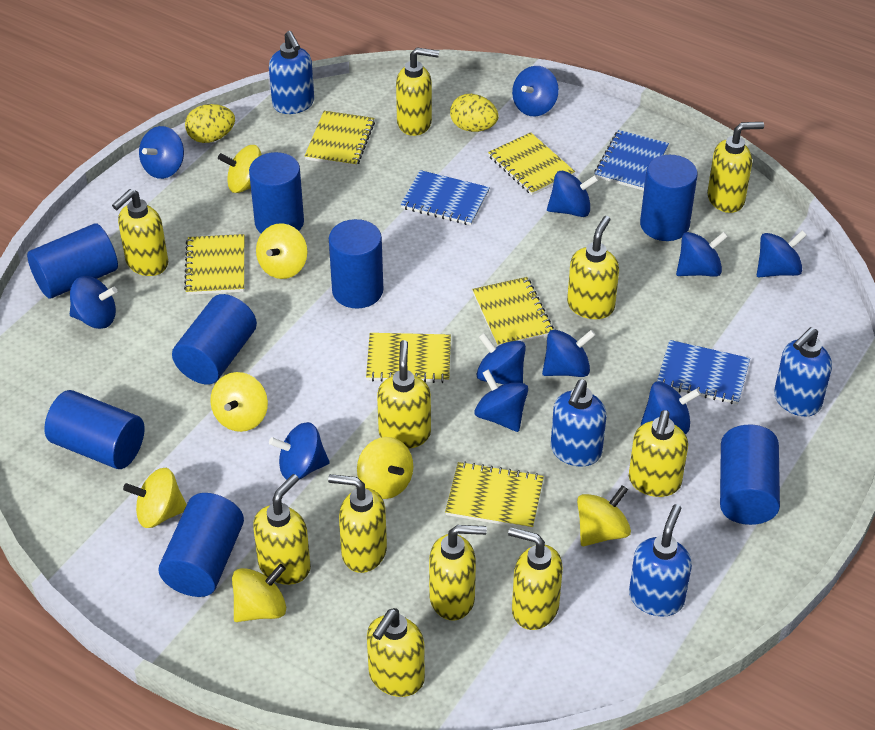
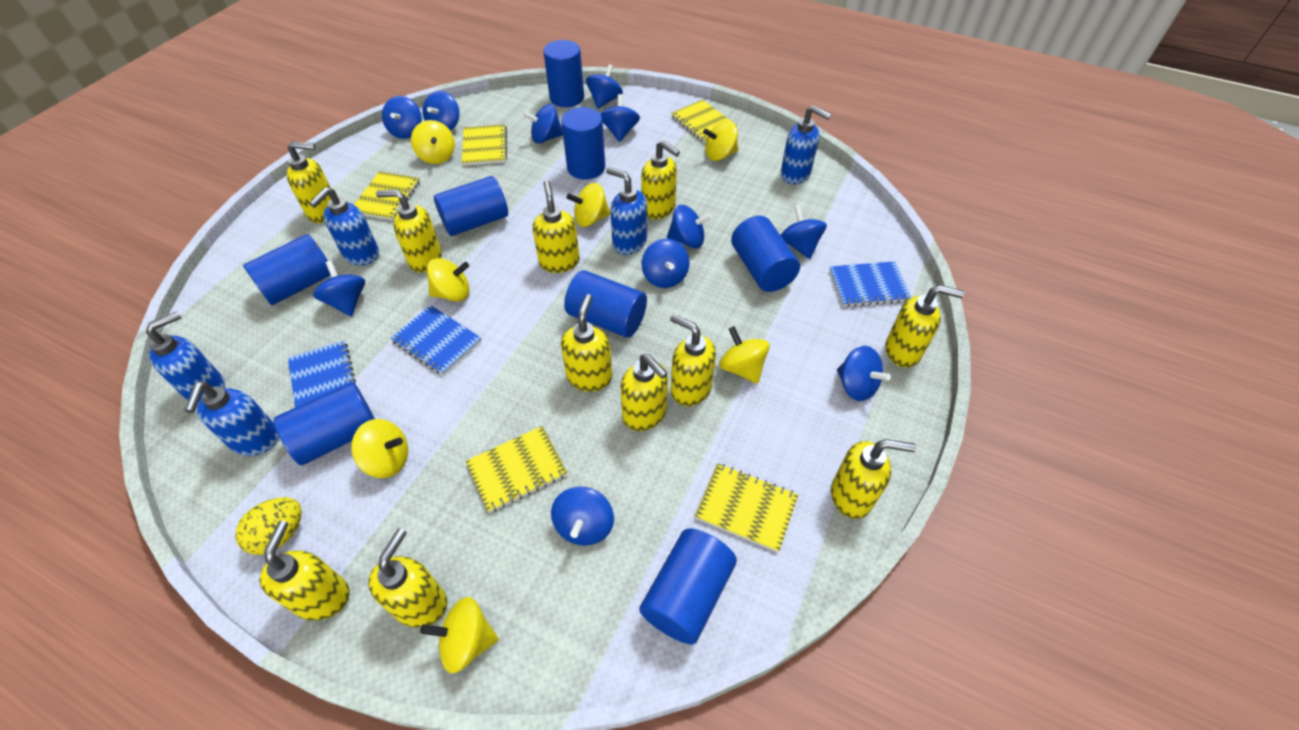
blue soap dispenser: 4 -> 5
yellow egg: 2 -> 1
yellow notebook: 6 -> 5

